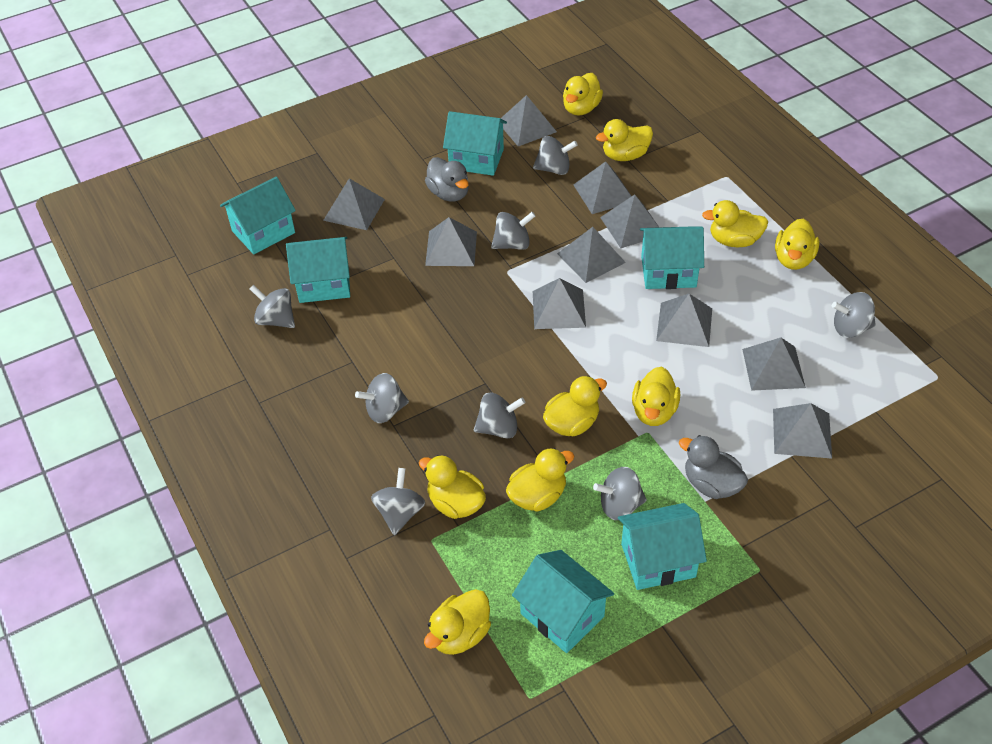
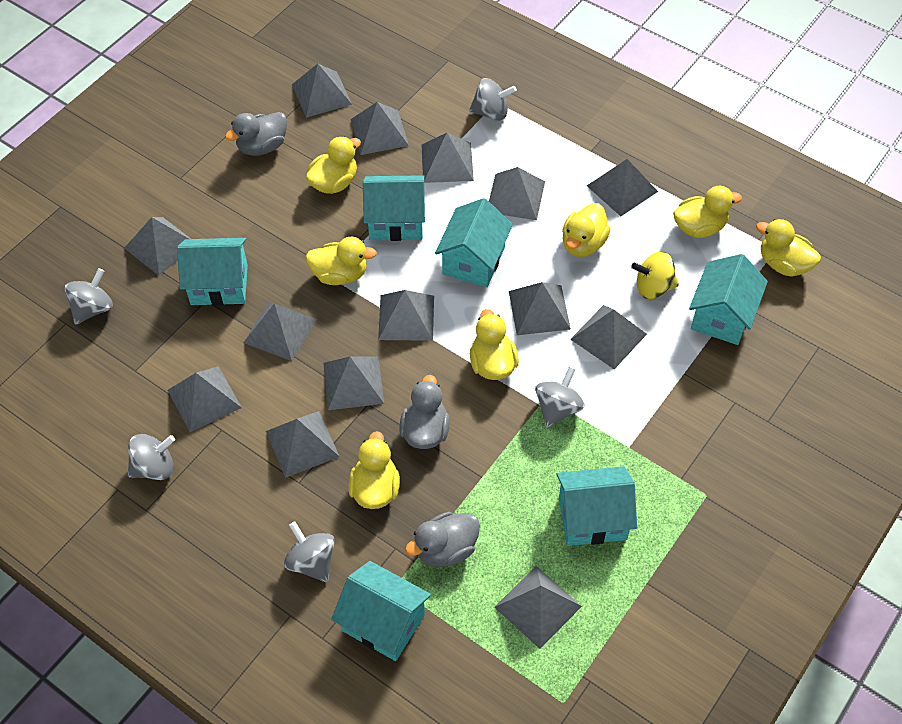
grey duck: 2 -> 3
grey pyramid: 10 -> 14
grey spinning top: 8 -> 5
yellow duck: 9 -> 7
yellow spinning top: 0 -> 1

